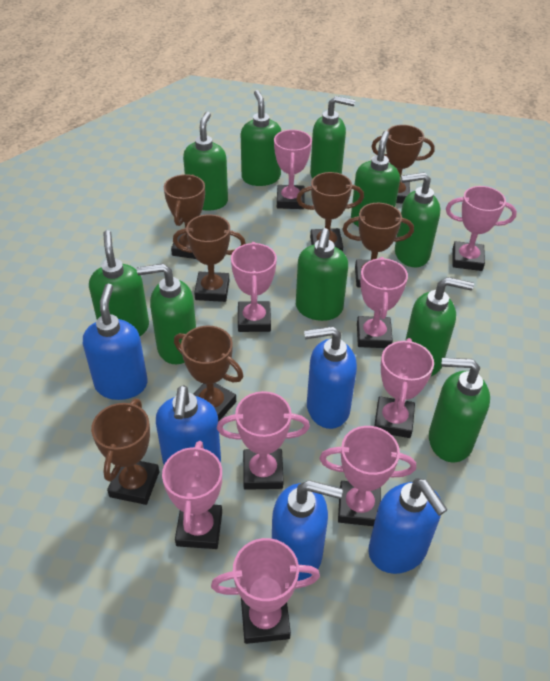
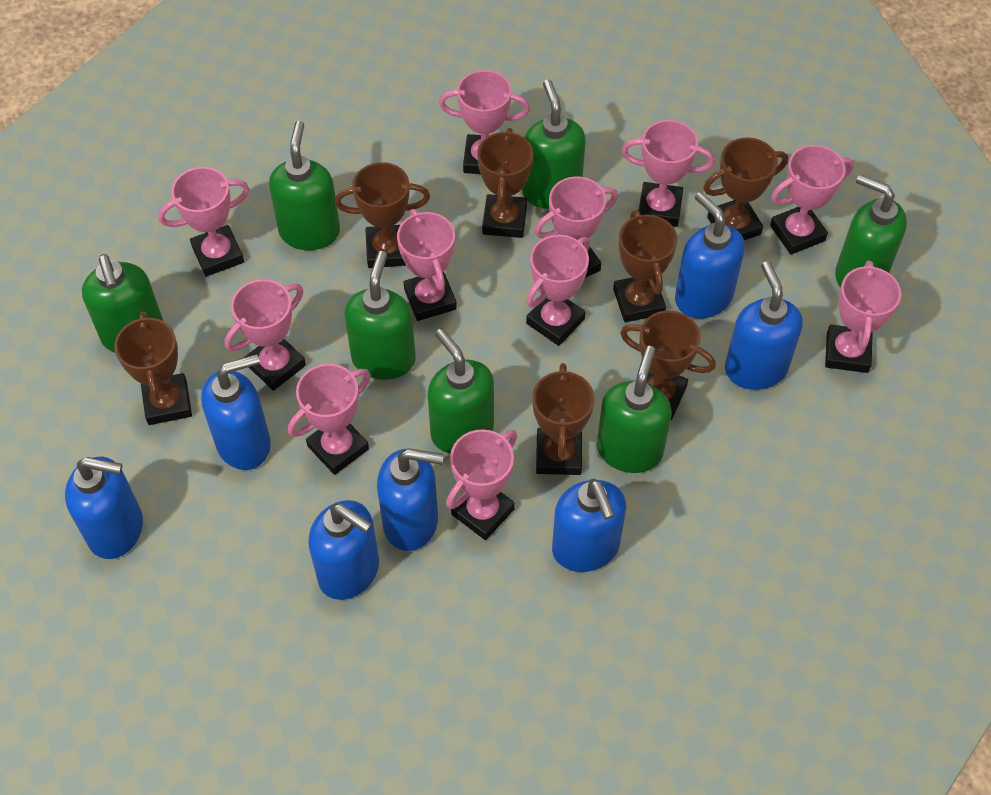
blue soap dispenser: 5 -> 7
green soap dispenser: 10 -> 7
pink trophy: 9 -> 11

